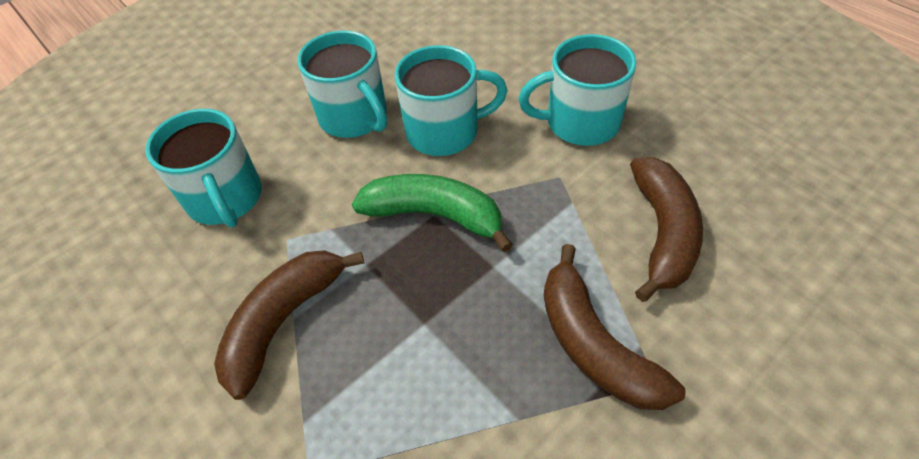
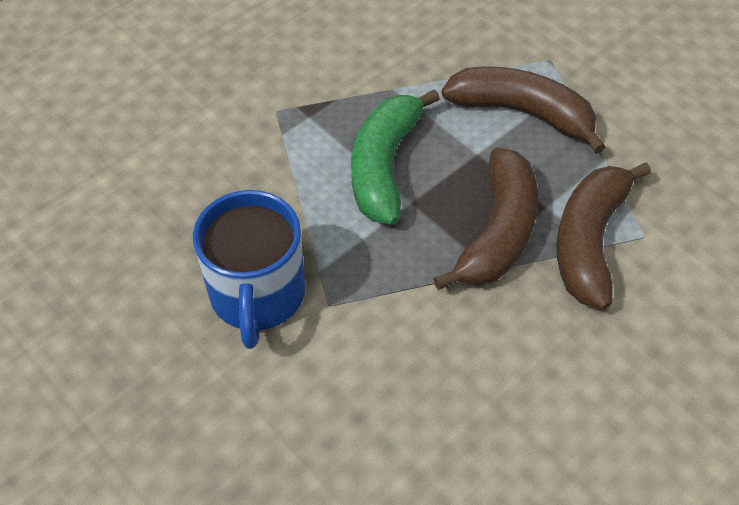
blue mug: 0 -> 1
turquoise mug: 4 -> 0

